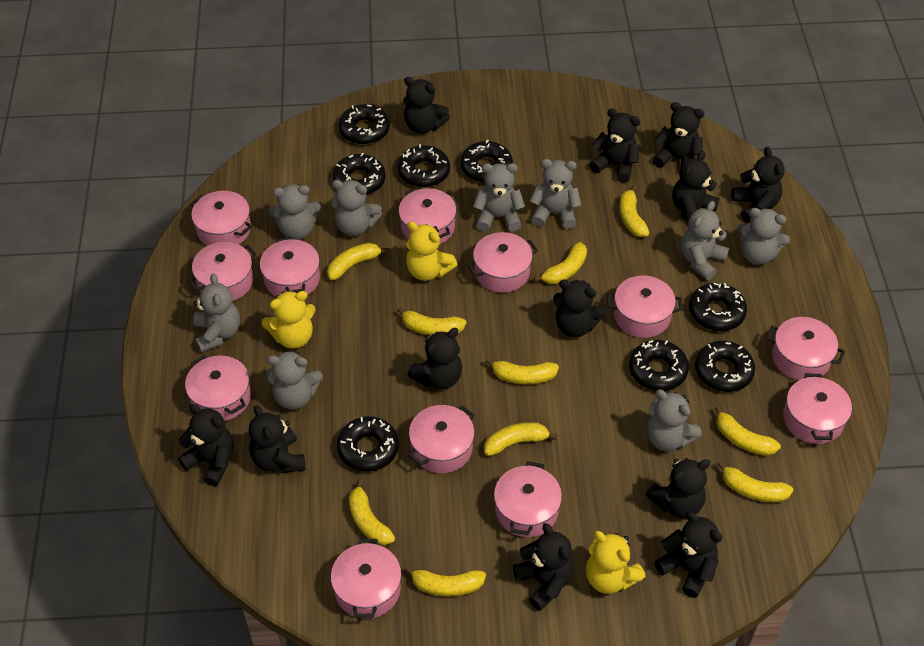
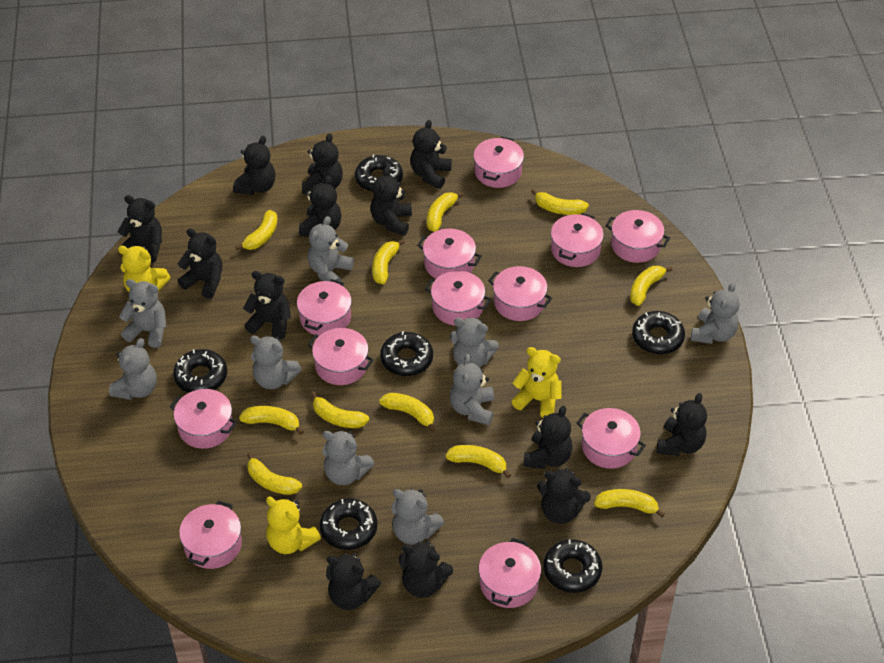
black donut: 8 -> 6
black teddy bear: 12 -> 13
yellow banana: 10 -> 11

